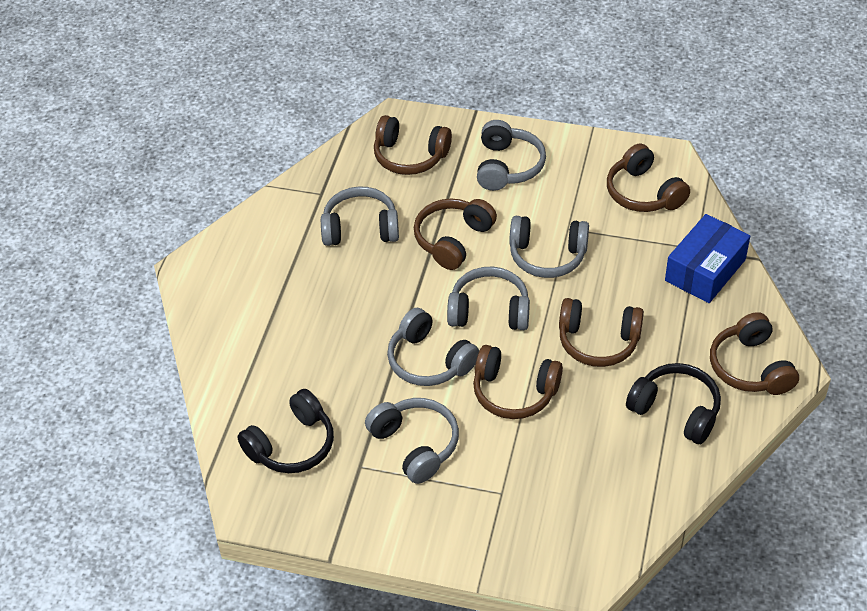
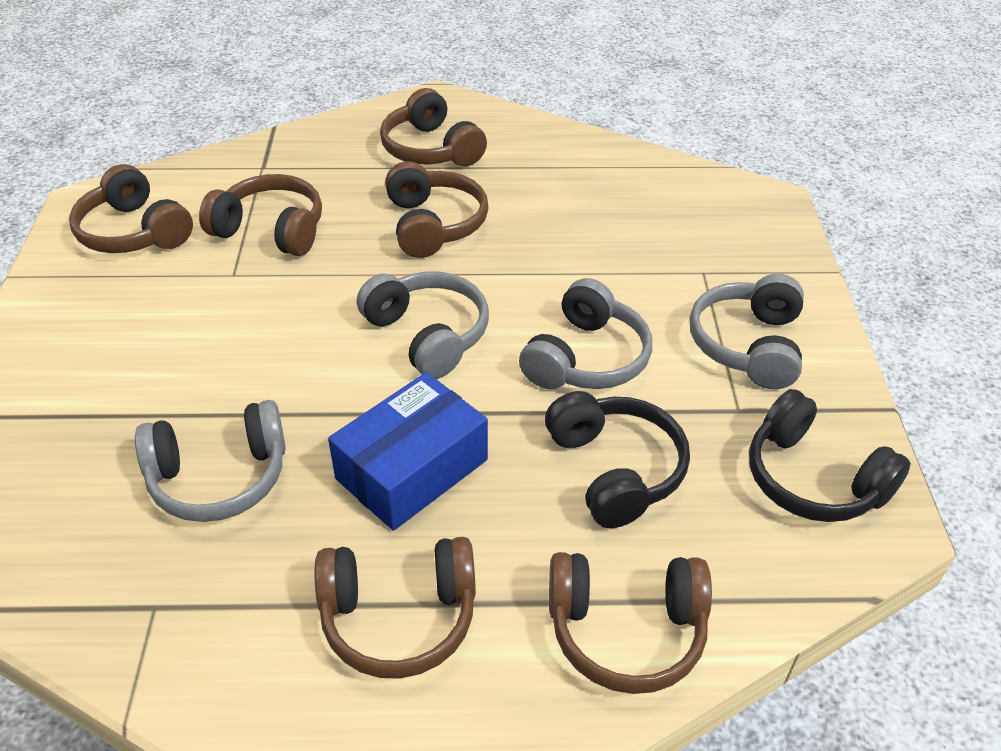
grey headphones: 6 -> 4

